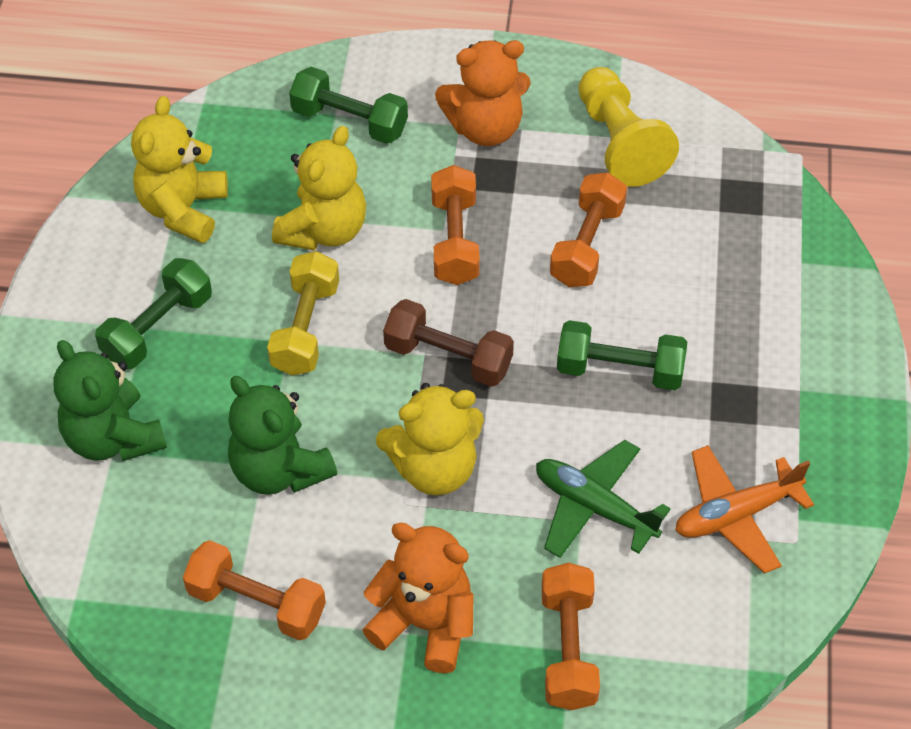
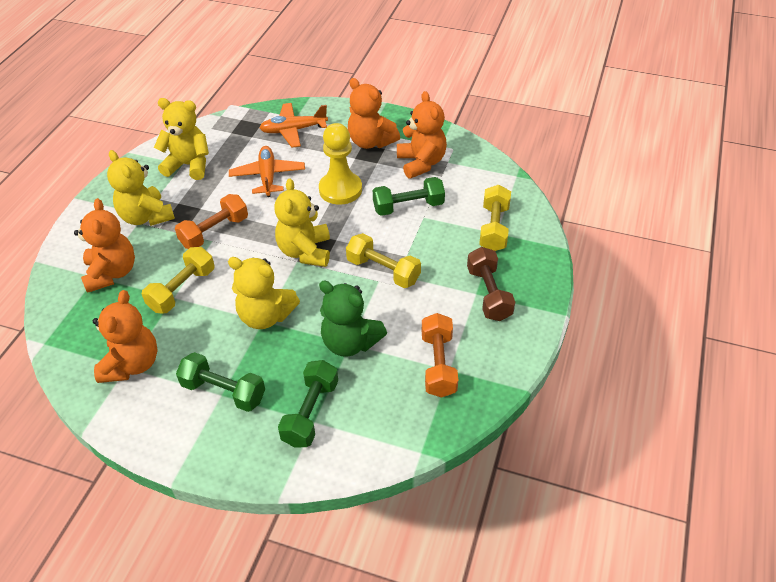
green plane: 1 -> 0
green teddy bear: 2 -> 1
orange dumbbell: 4 -> 2
orange plane: 1 -> 2
orange teddy bear: 2 -> 4
yellow dumbbell: 1 -> 3
yellow teddy bear: 3 -> 4

